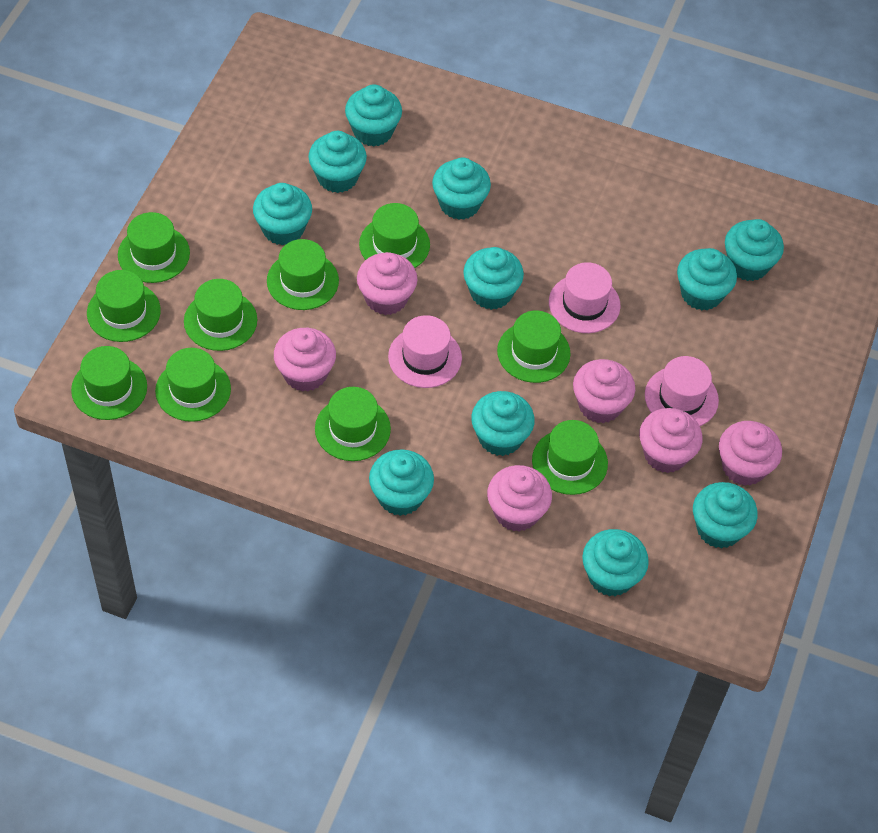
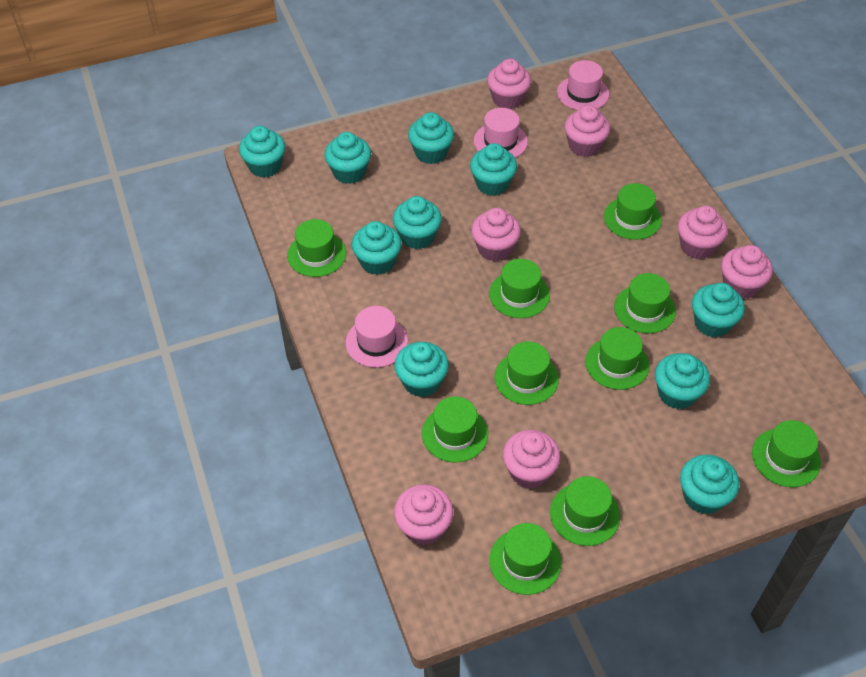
pink cupcake: 6 -> 7
turquoise cupcake: 11 -> 10

